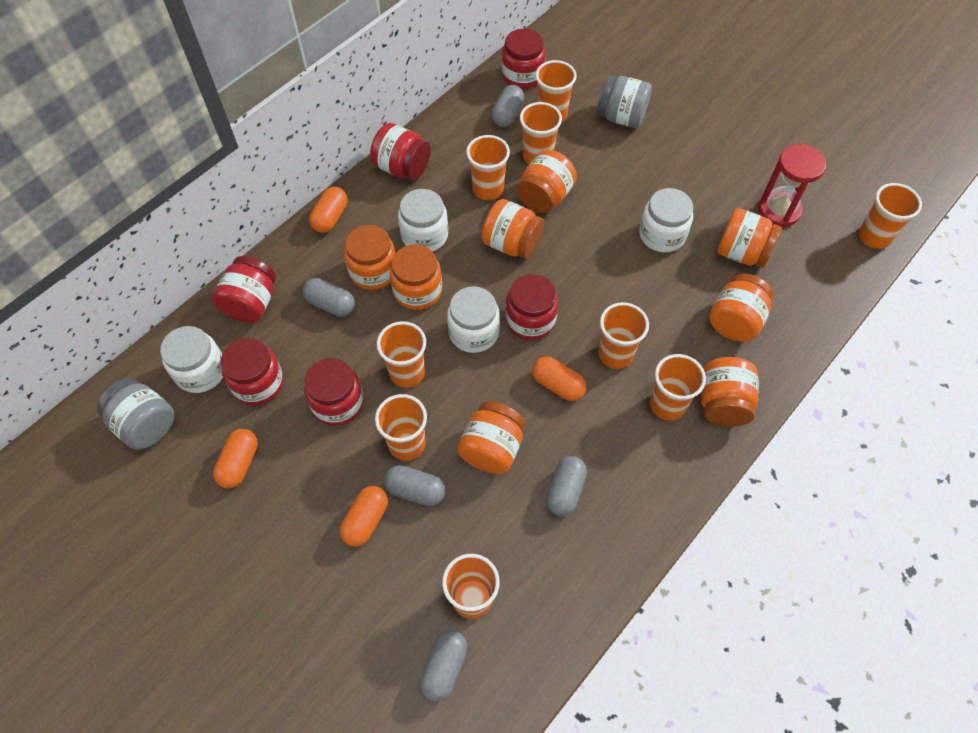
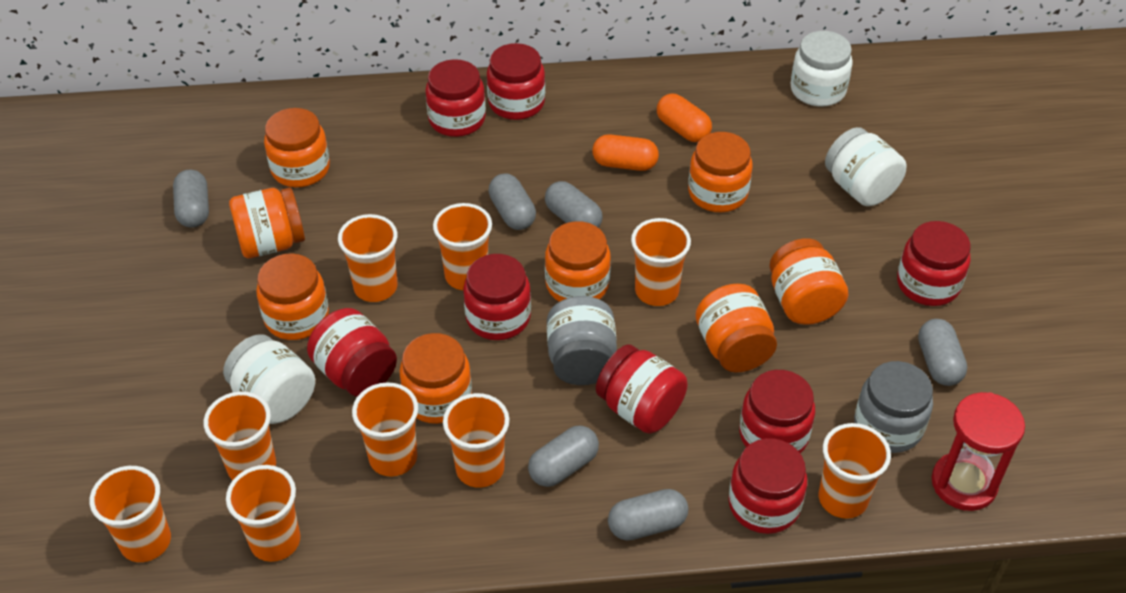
grey capsule: 5 -> 6
orange capsule: 4 -> 2
red jar: 6 -> 8
white jar: 4 -> 3

